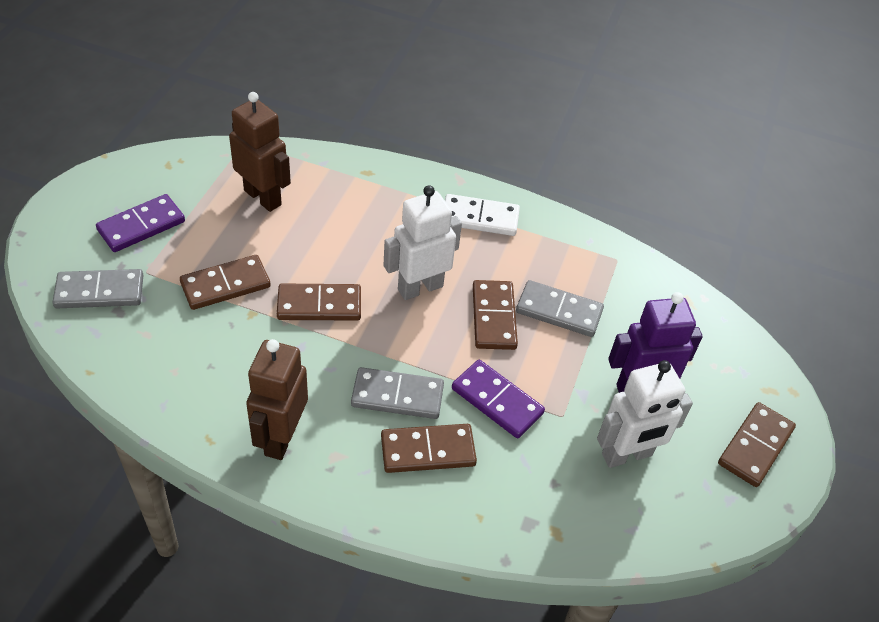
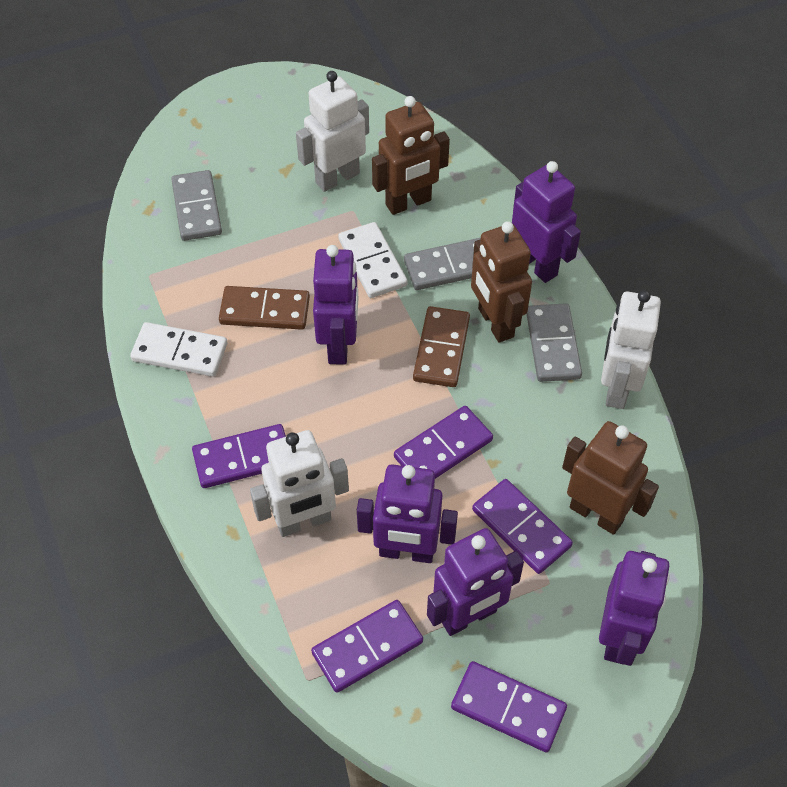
brown domino: 5 -> 2
brown robot: 2 -> 3
purple domino: 2 -> 5
purple robot: 1 -> 5
white domino: 1 -> 2
white robot: 2 -> 3

